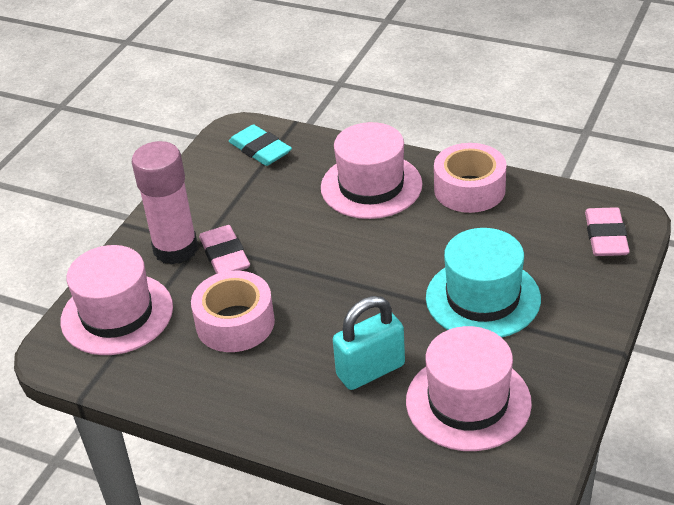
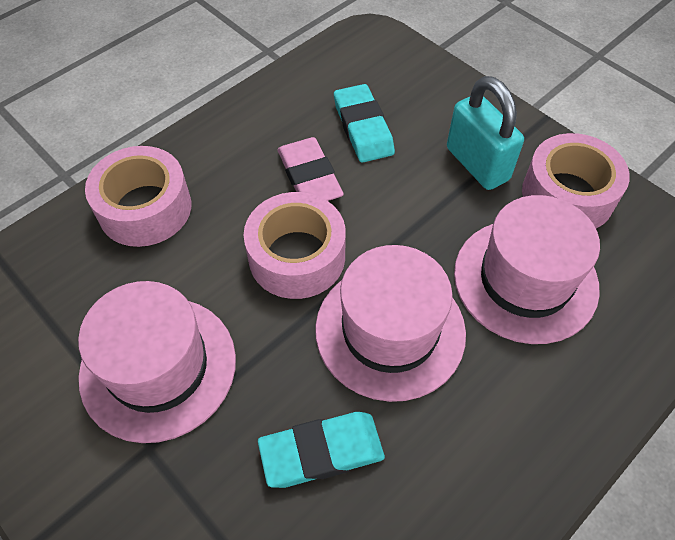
pink eraser: 2 -> 1
pink glue stick: 1 -> 0
pink tape: 2 -> 3
turquoise eraser: 1 -> 2
turquoise hat: 1 -> 0

